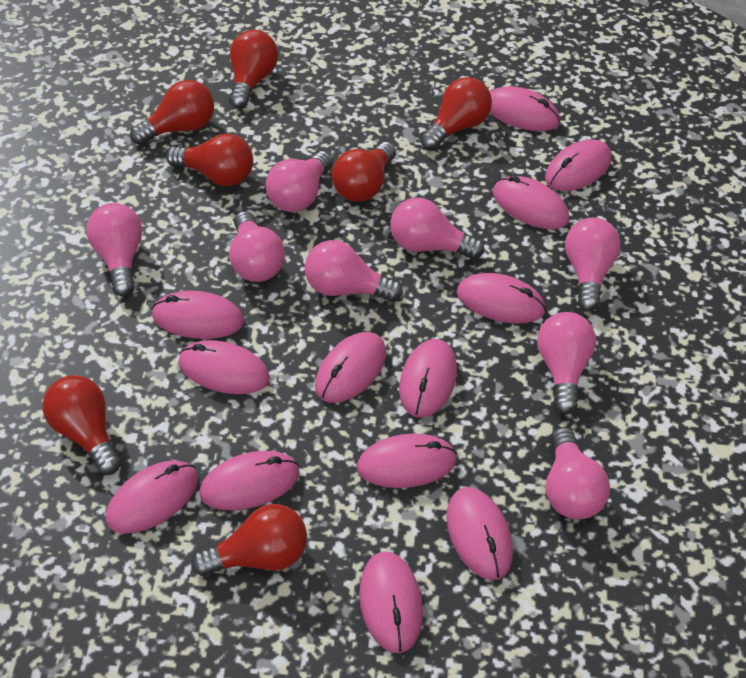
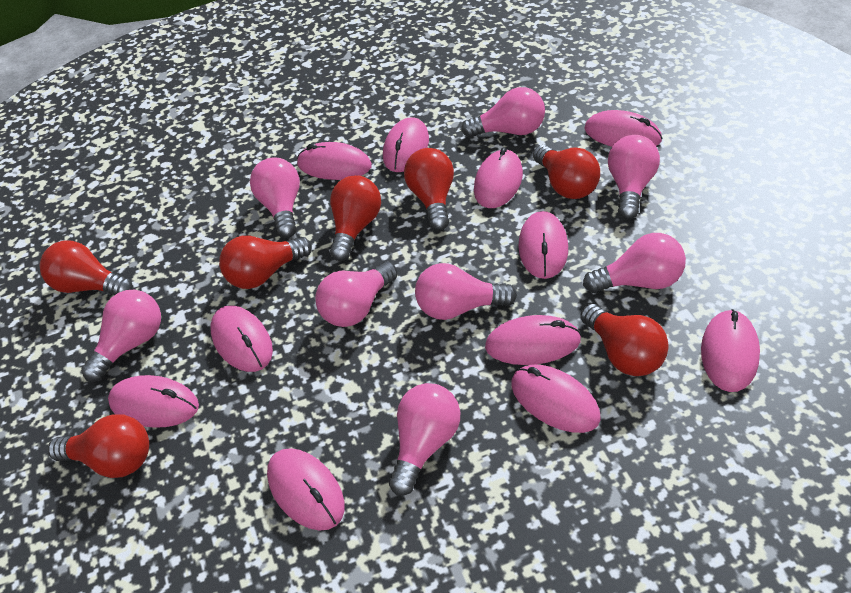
pink mouse: 13 -> 11

